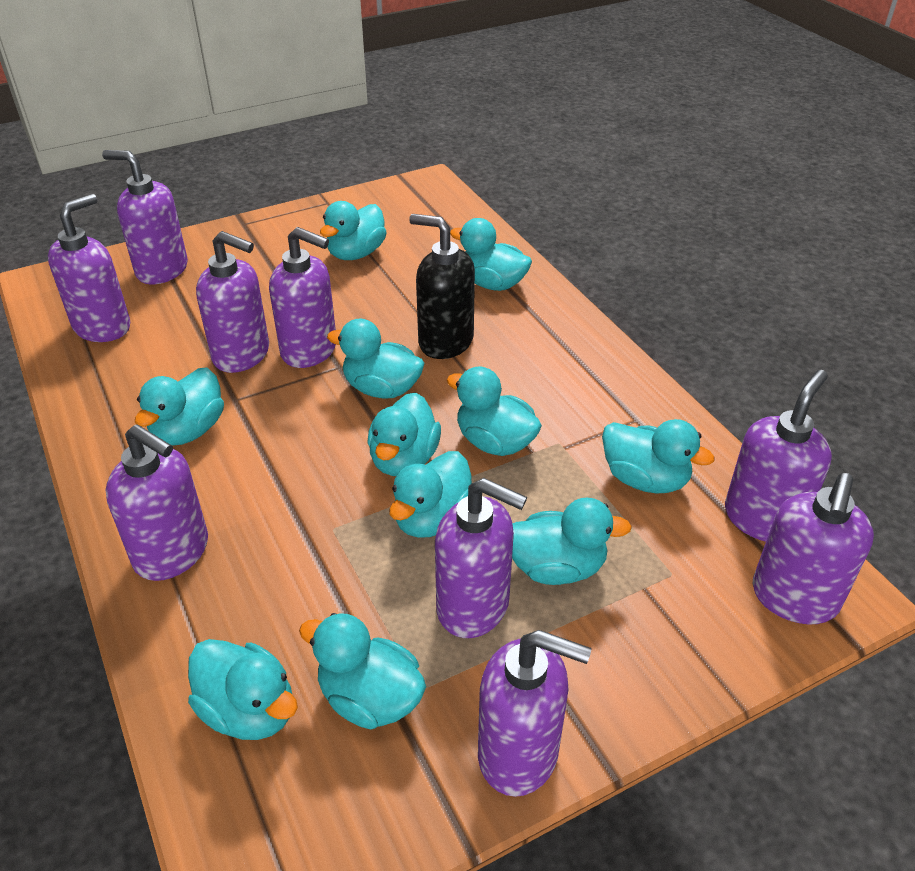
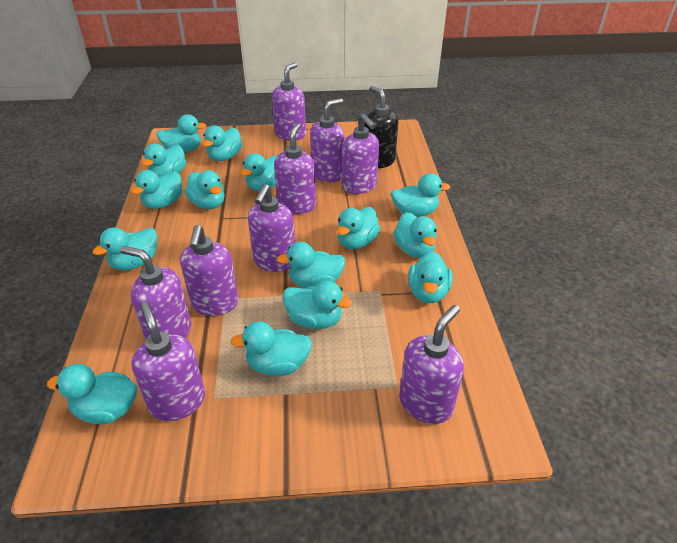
turquoise duck: 11 -> 15

